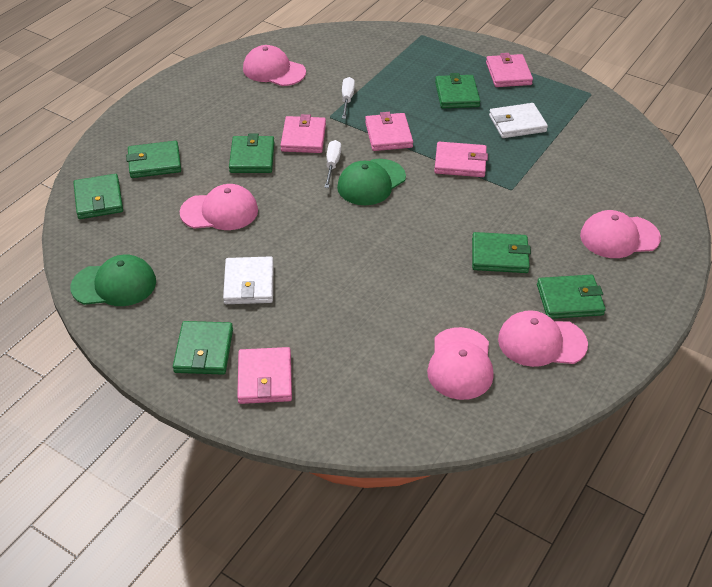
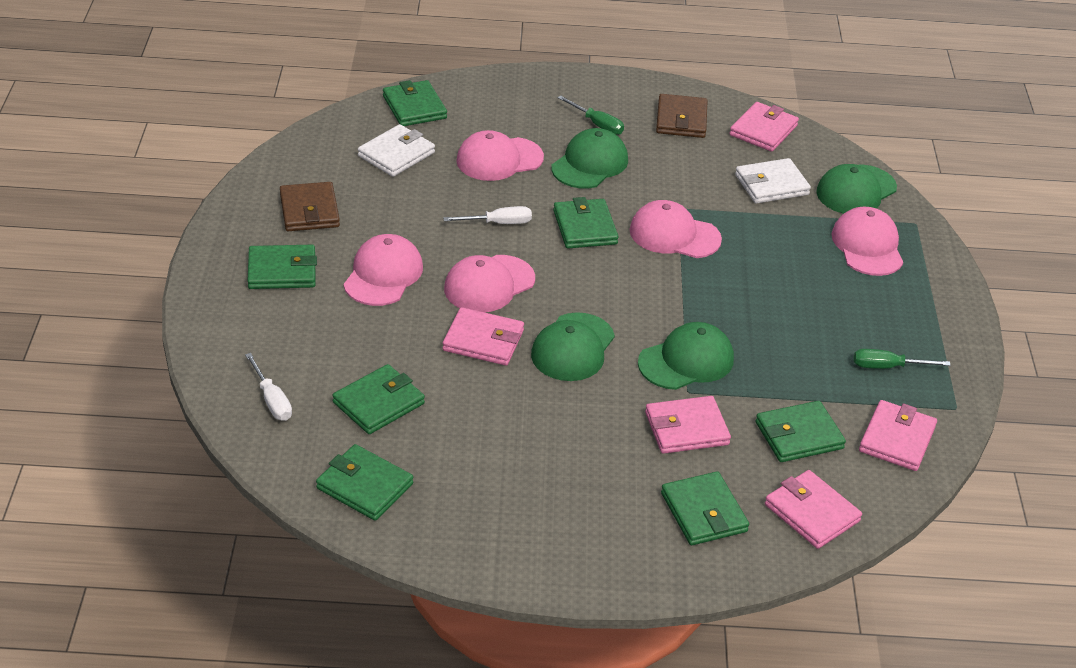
brown wallet: 0 -> 2
green cap: 2 -> 4
green screwdriver: 0 -> 2

